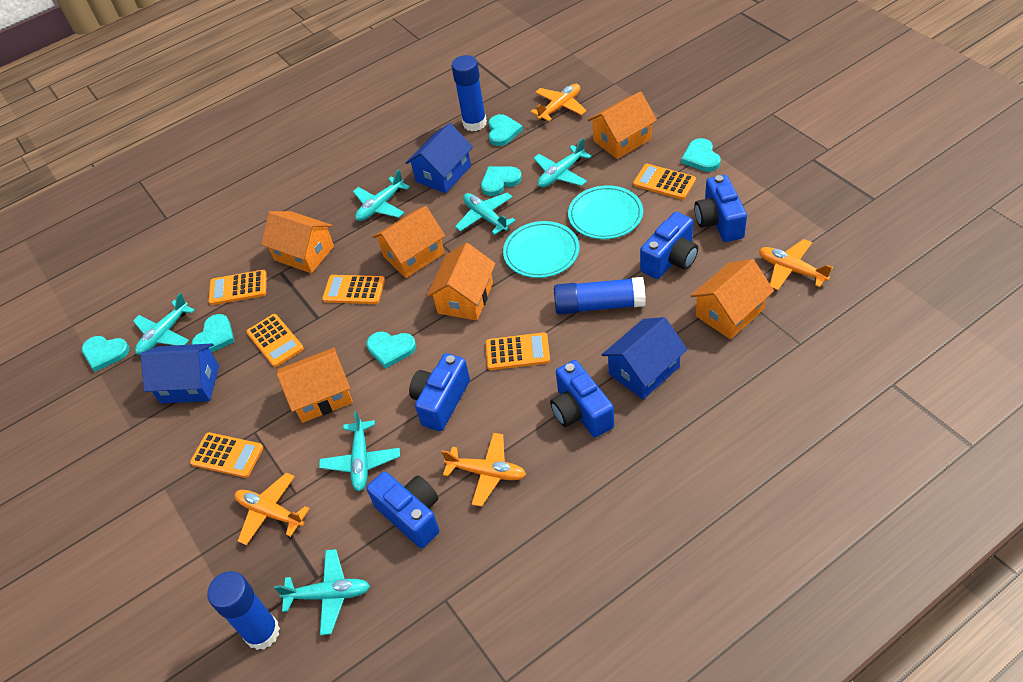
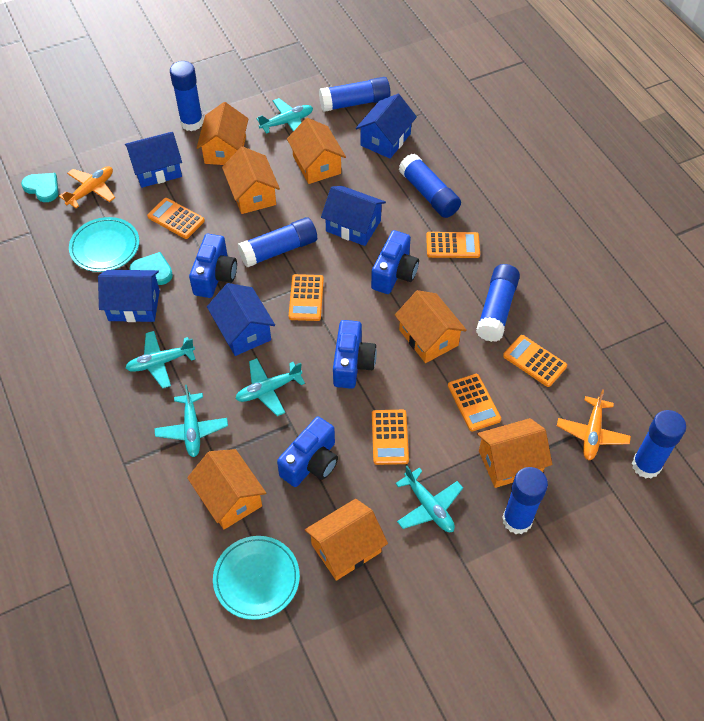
blue camera: 5 -> 4
blue glue stick: 3 -> 7
blue house: 3 -> 5
orange house: 6 -> 7
orange plane: 4 -> 2
turquoise heart: 6 -> 2
turquoise plane: 6 -> 5

